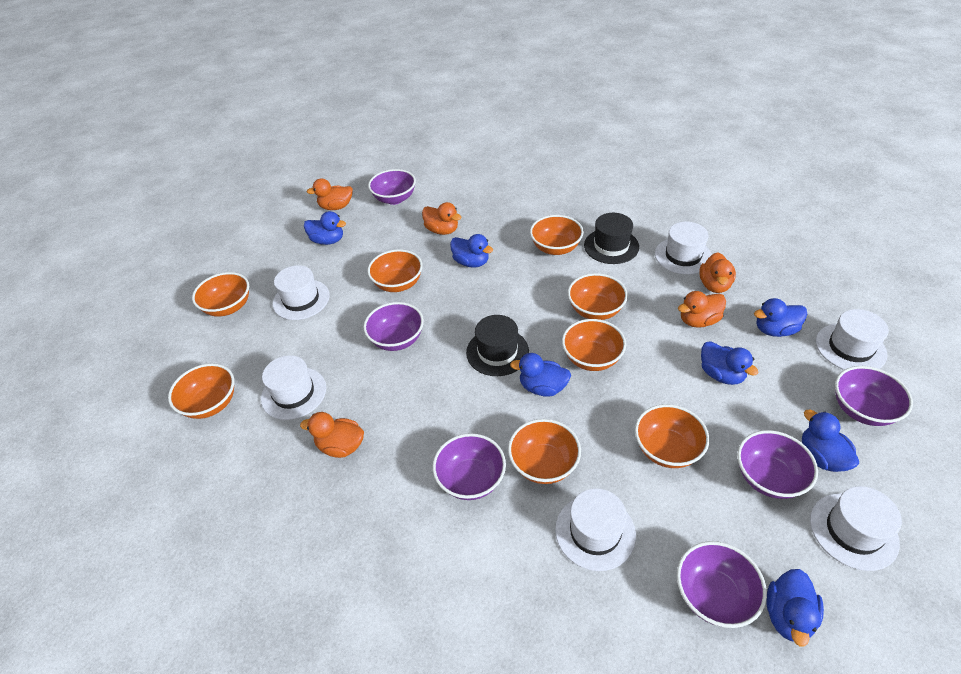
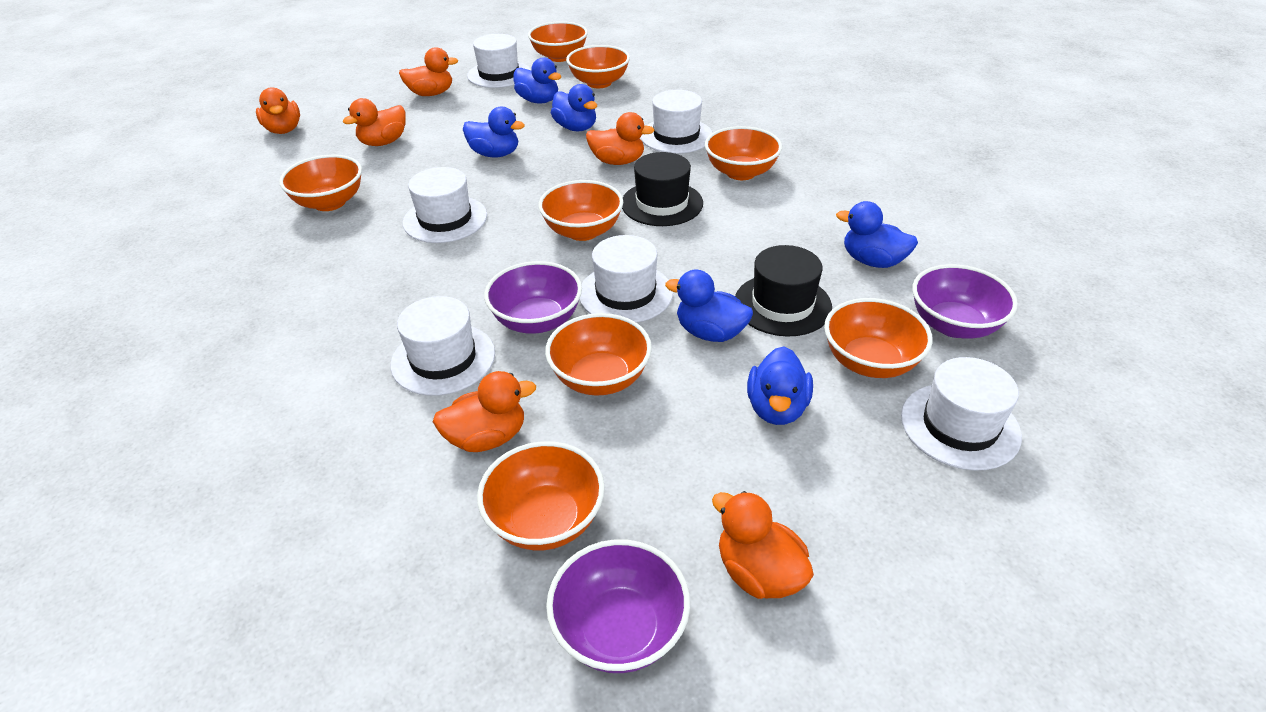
blue duck: 7 -> 6
orange duck: 5 -> 6
purple bowl: 6 -> 3

